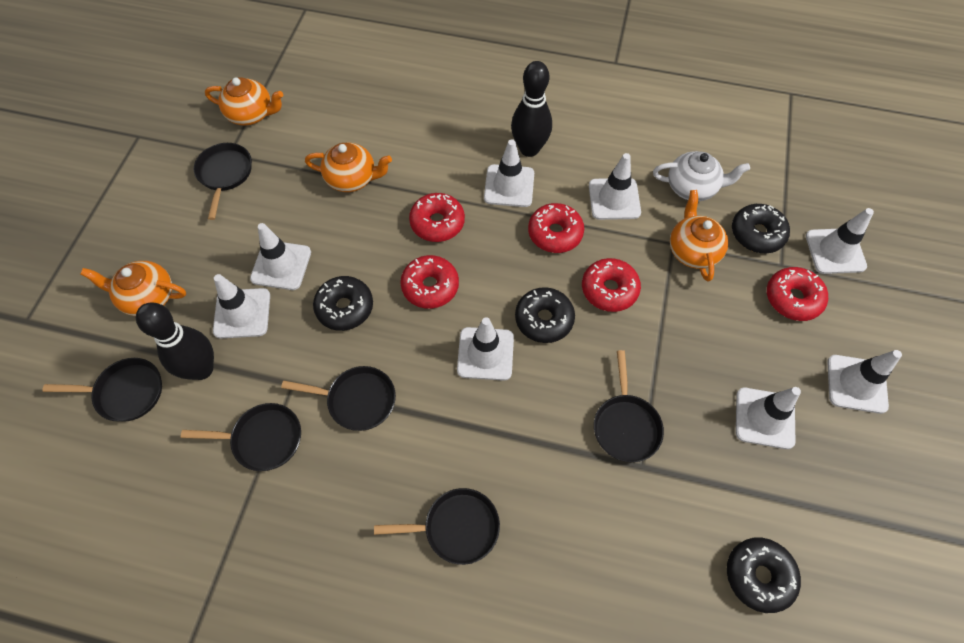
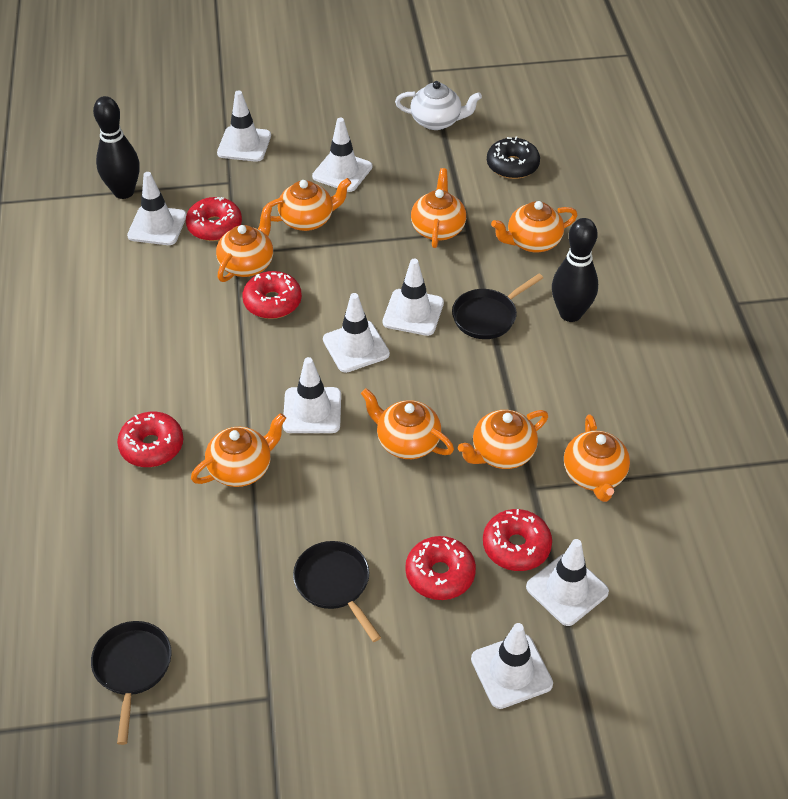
black donut: 4 -> 1
black pan: 6 -> 3
orange teapot: 4 -> 8

